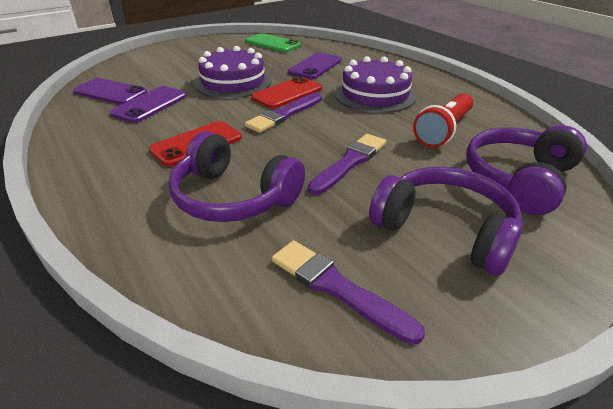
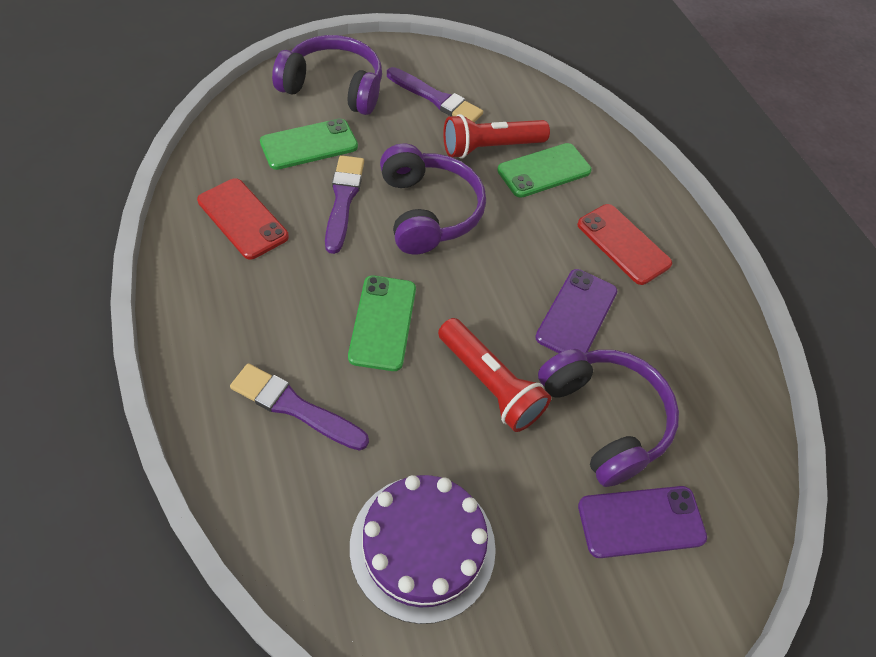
green phone: 1 -> 3
purple cake: 2 -> 1
purple phone: 3 -> 2
red flashlight: 1 -> 2

